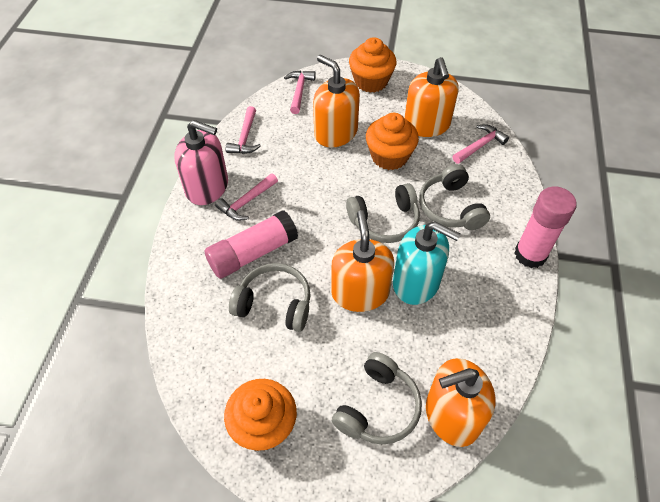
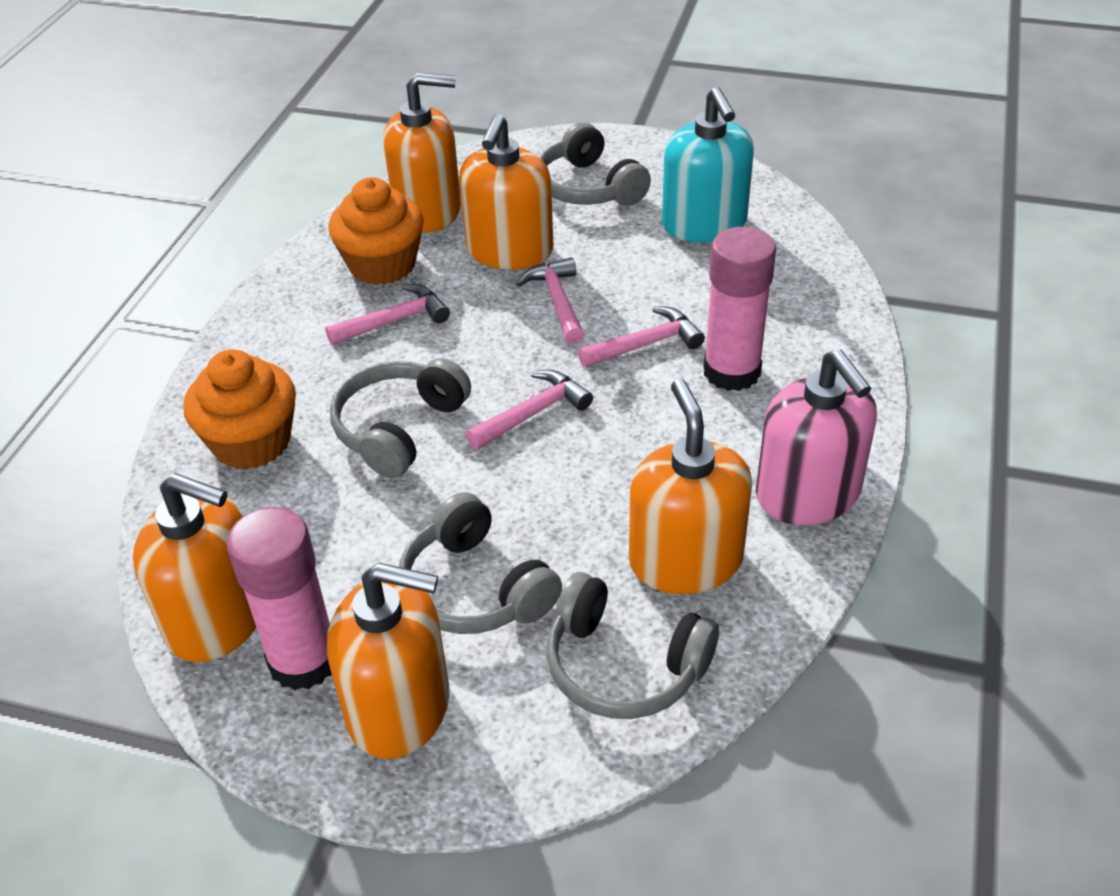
orange cupcake: 3 -> 2
orange soap dispenser: 4 -> 5

